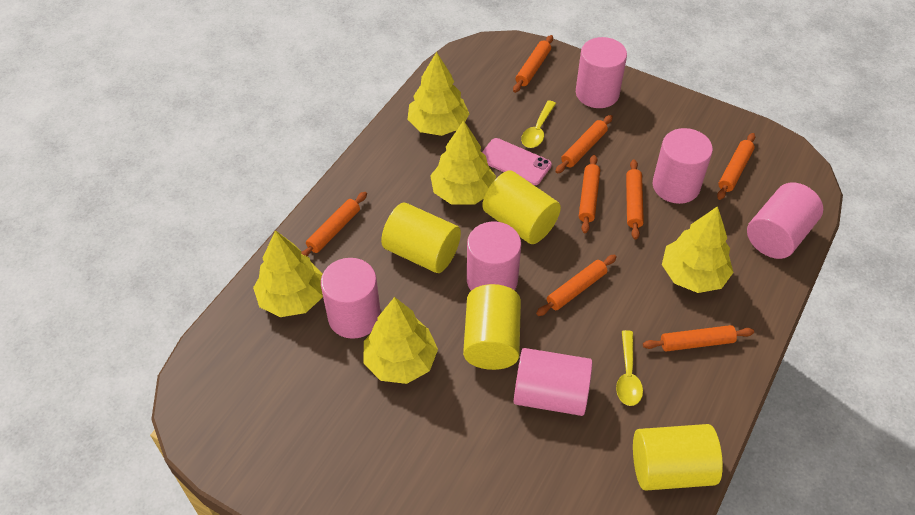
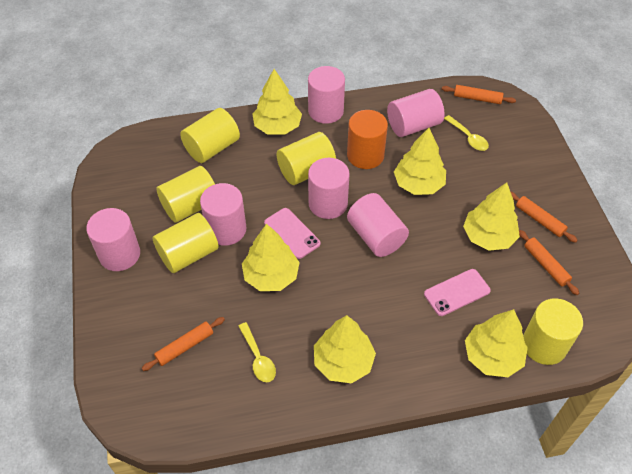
orange cylinder: 0 -> 1
orange rolling pin: 8 -> 4
pink phone: 1 -> 2
yellow cylinder: 4 -> 5
yellow tree: 5 -> 6

